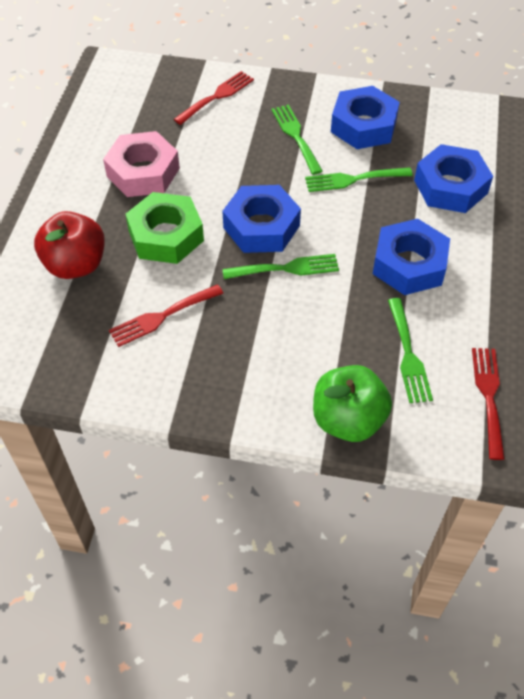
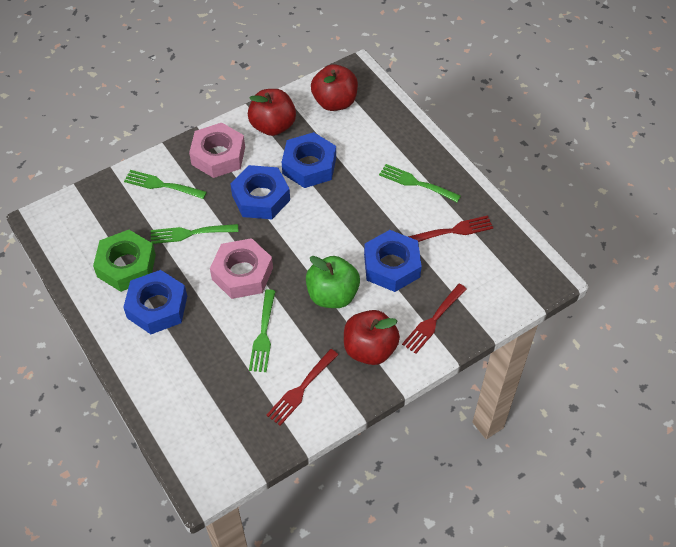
pink nut: 1 -> 2
red apple: 1 -> 3

